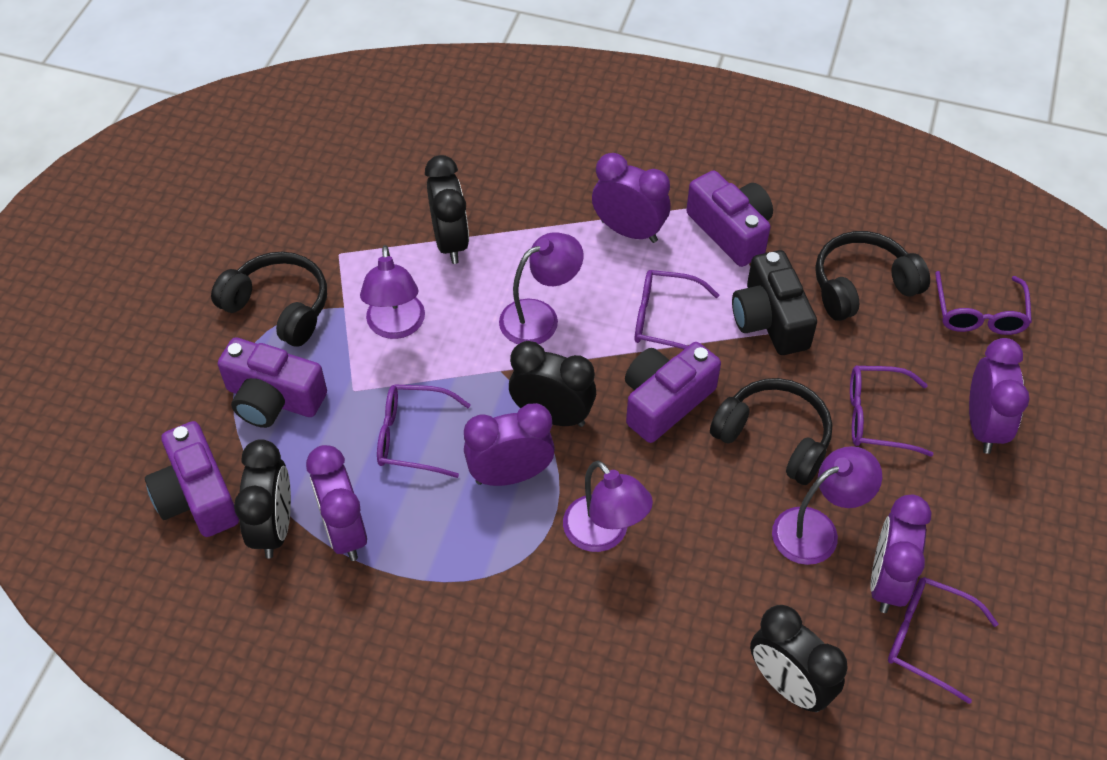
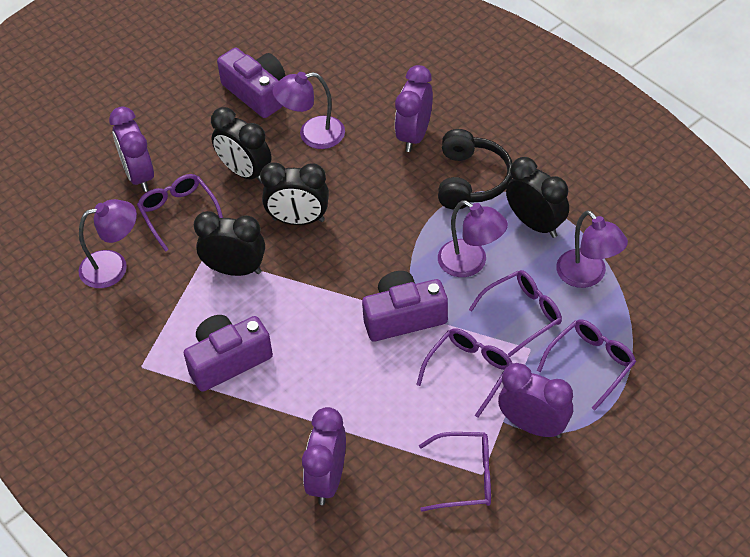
black camera: 1 -> 0
black headphones: 3 -> 1
purple camera: 4 -> 3
purple clock: 5 -> 4

